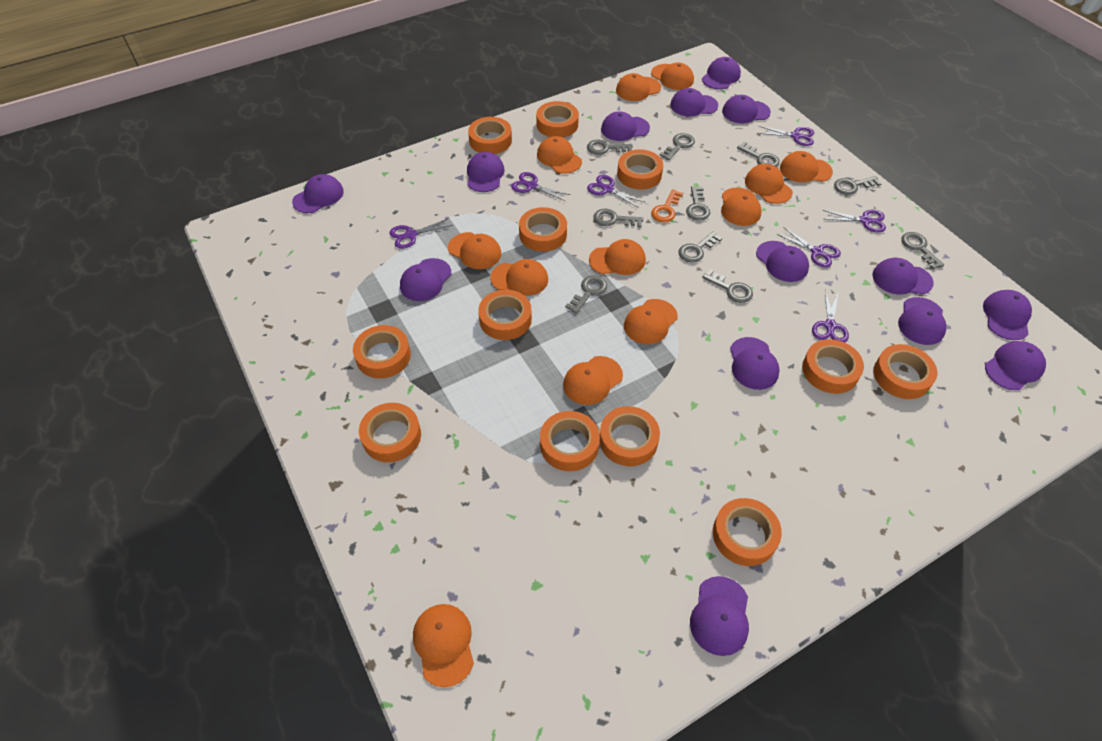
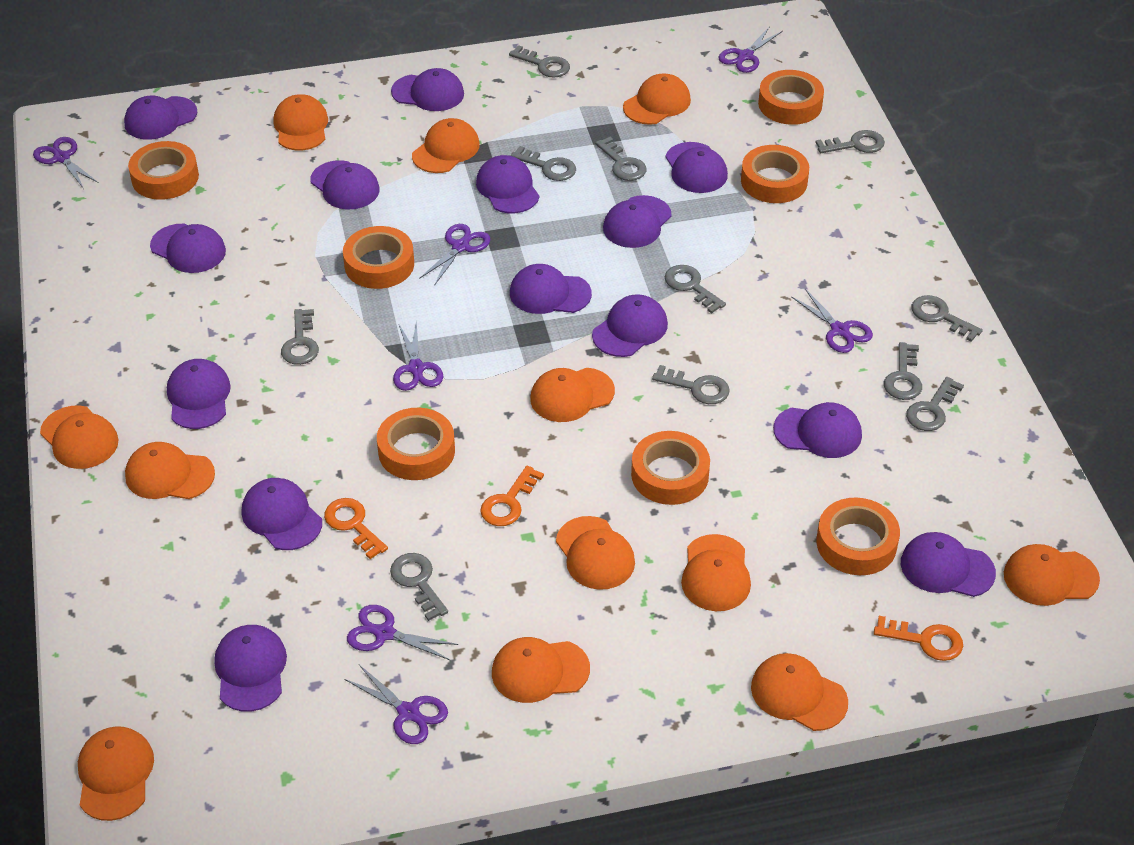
grey key: 10 -> 11
orange key: 1 -> 3
orange tape: 12 -> 7

